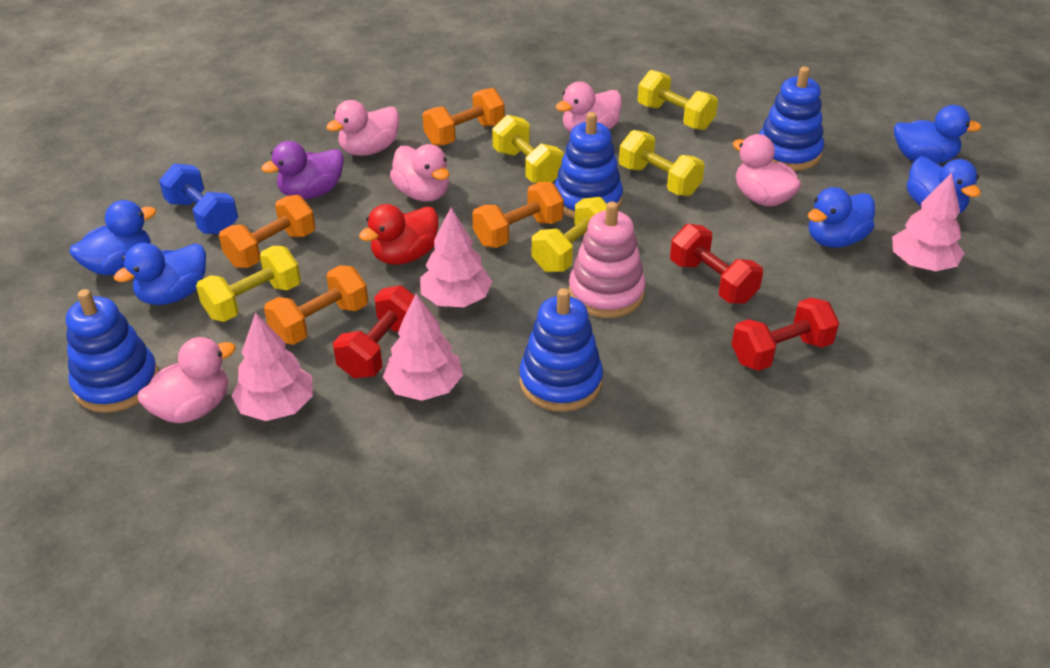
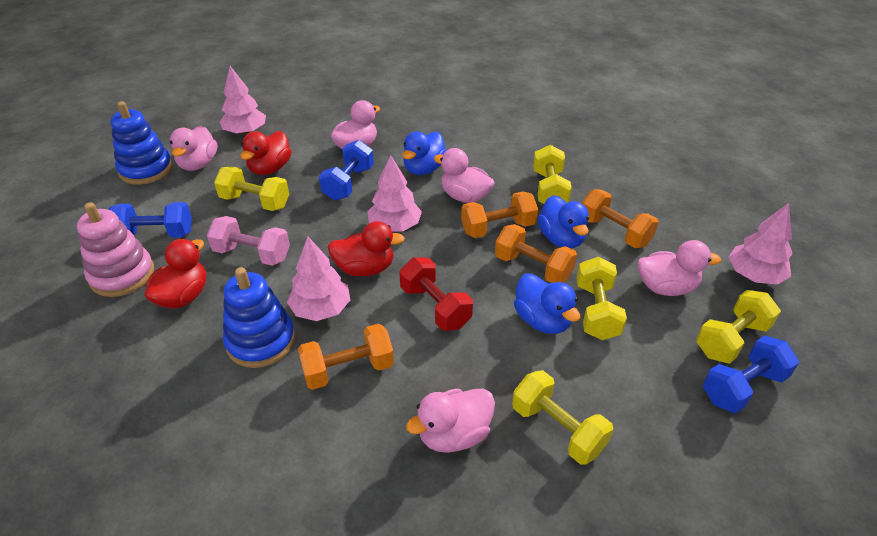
blue duck: 5 -> 3
blue dumbbell: 1 -> 3
blue stacking toy: 4 -> 2
pink dumbbell: 0 -> 1
purple duck: 1 -> 0
red duck: 1 -> 3
red dumbbell: 3 -> 1

